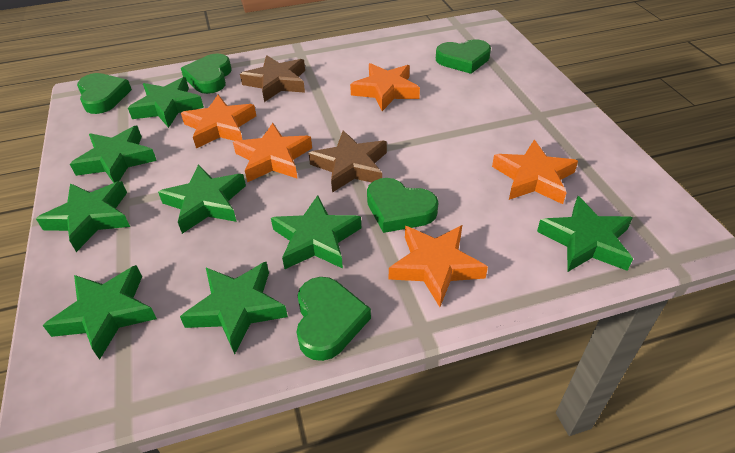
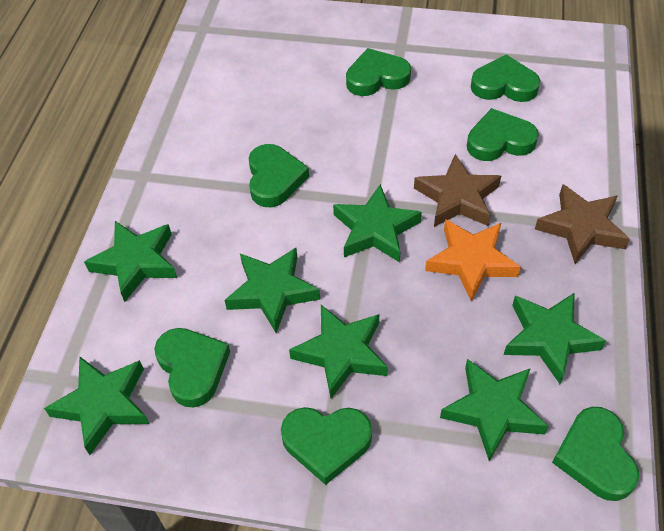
green heart: 5 -> 7
green star: 8 -> 7
orange star: 5 -> 1

